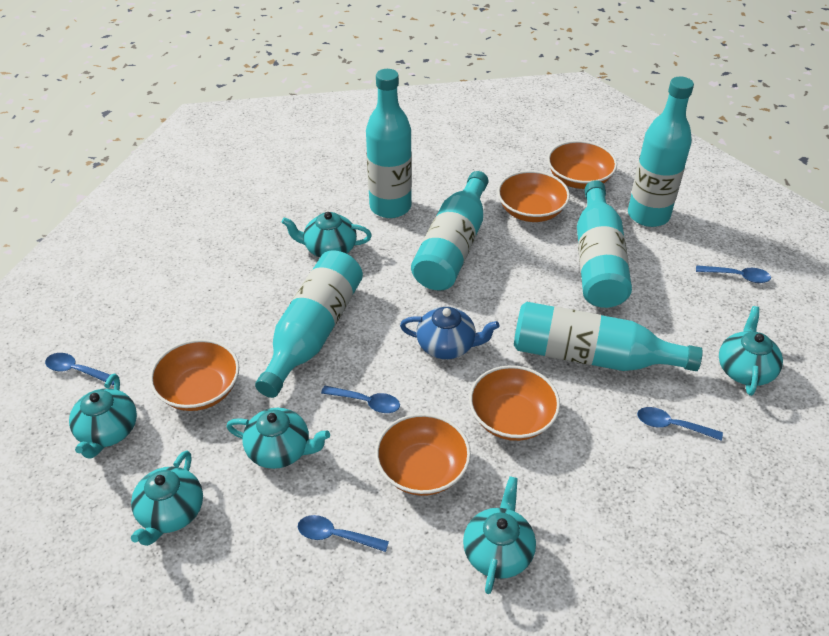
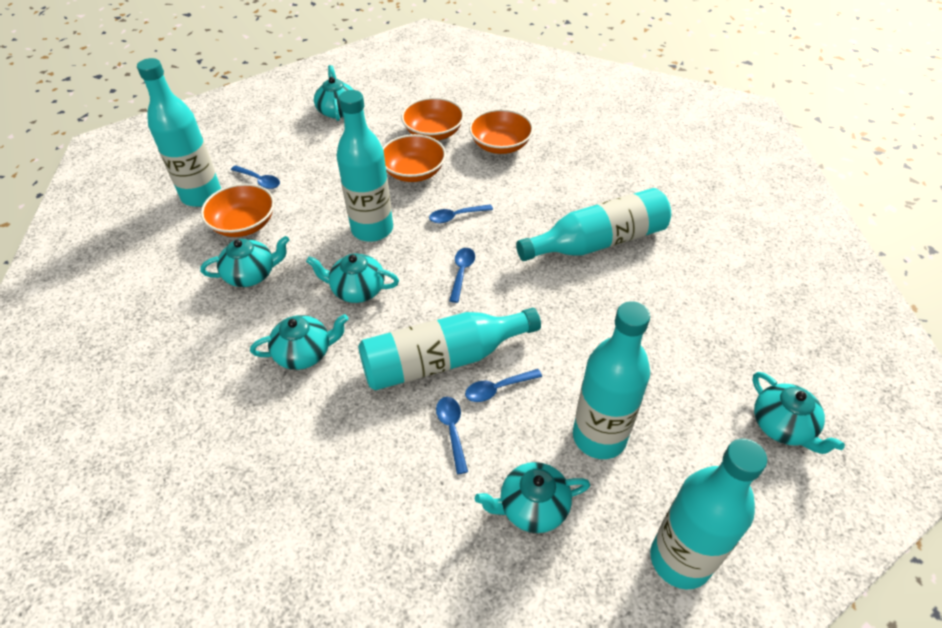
blue teapot: 1 -> 0
orange bowl: 5 -> 4

